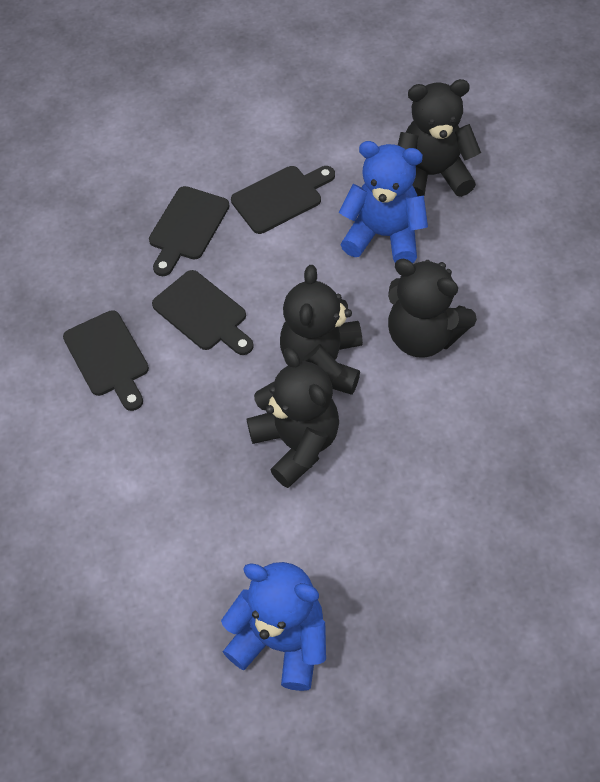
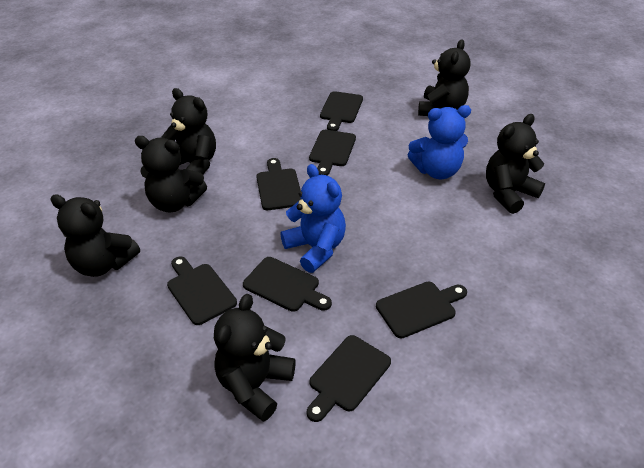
black cutting board: 4 -> 7
black teddy bear: 4 -> 6

